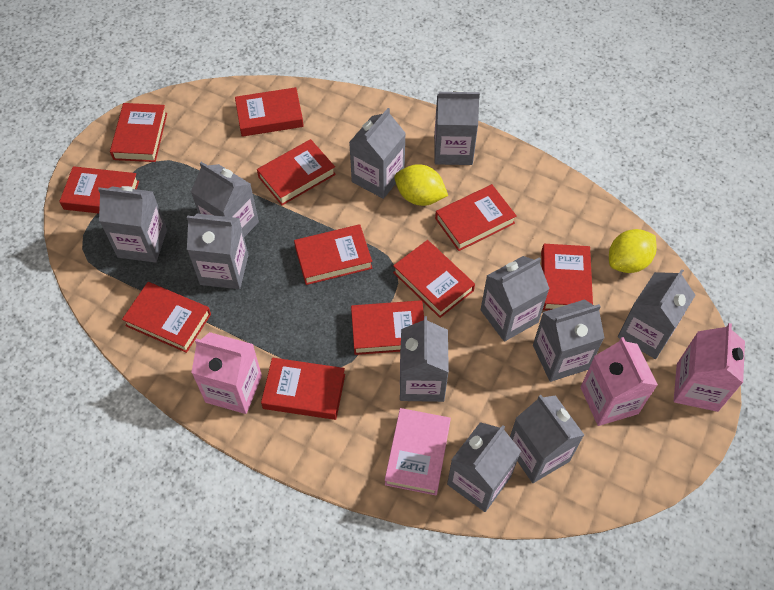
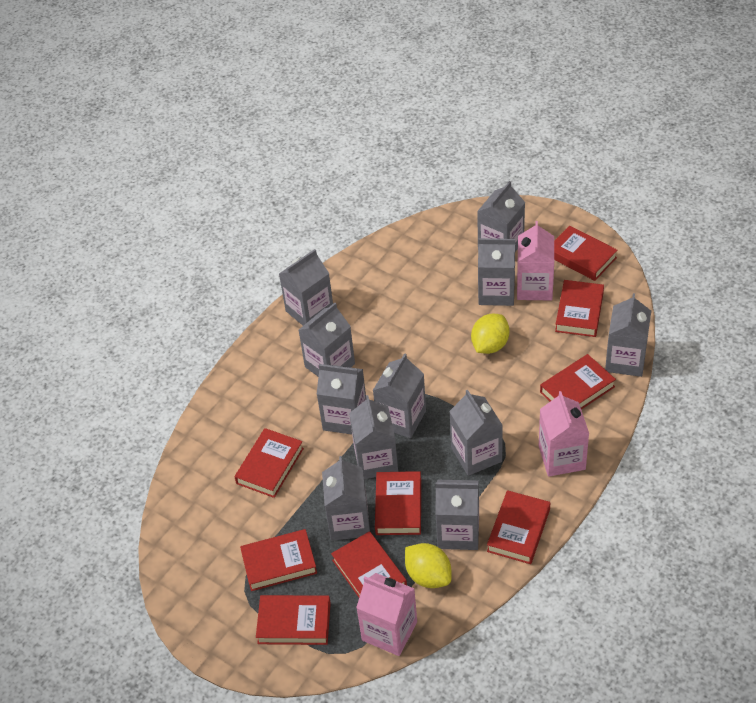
pink book: 1 -> 0
red book: 11 -> 9

